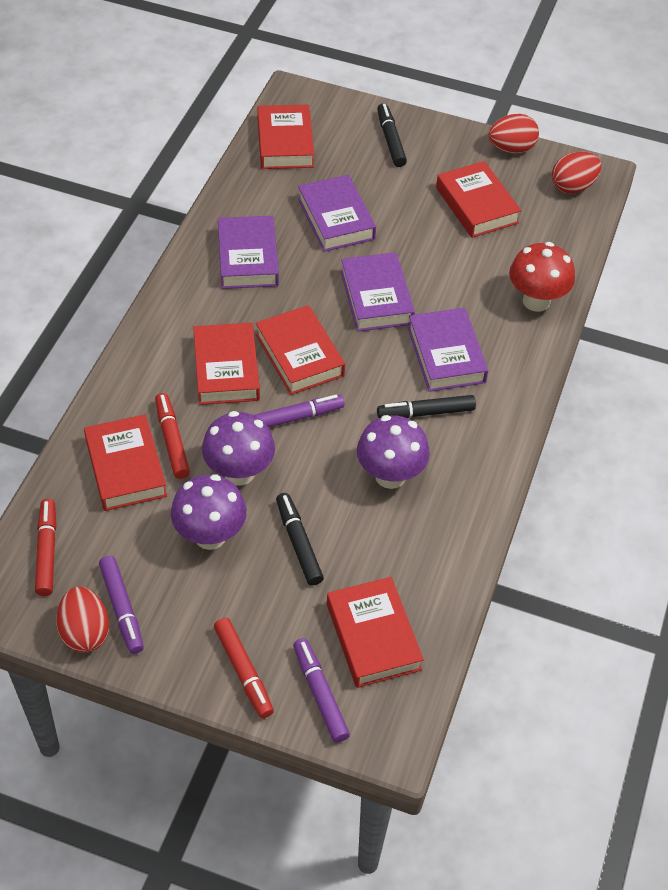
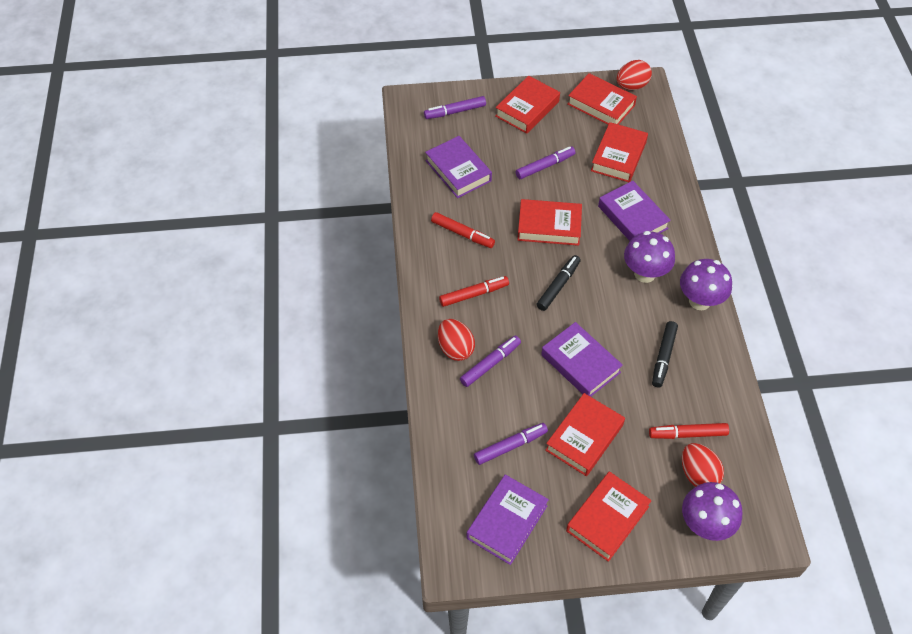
black marker: 3 -> 2
purple marker: 3 -> 4
red mushroom: 1 -> 0

